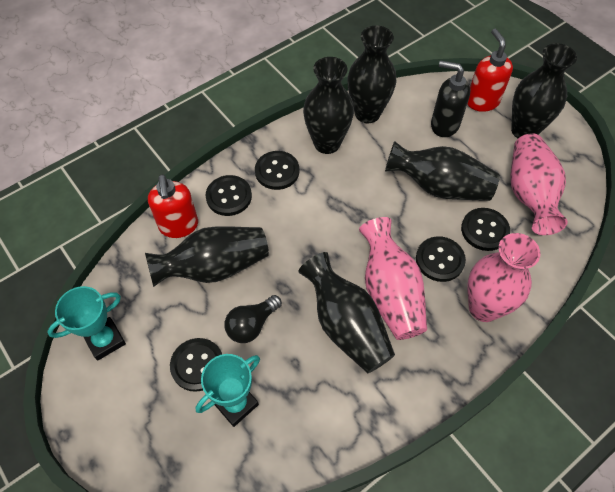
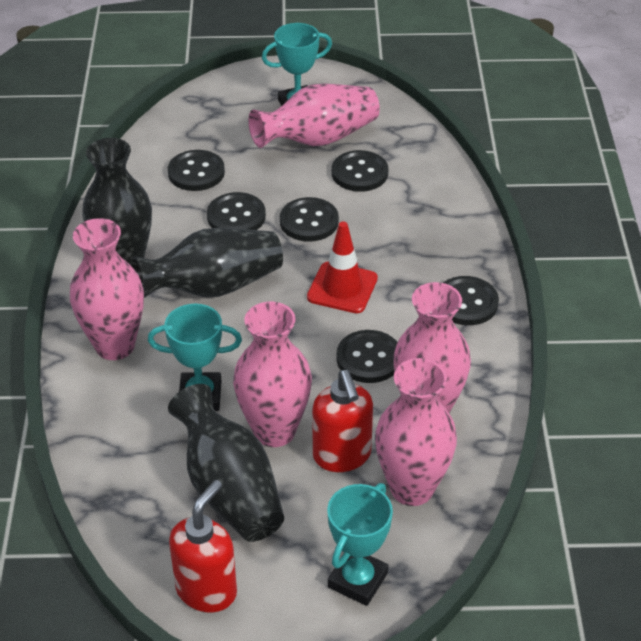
black button: 5 -> 6
black light bulb: 1 -> 0
black soap dispenser: 1 -> 0
black vase: 6 -> 3
pink vase: 3 -> 5
red traffic cone: 0 -> 1
turquoise trophy: 2 -> 3

